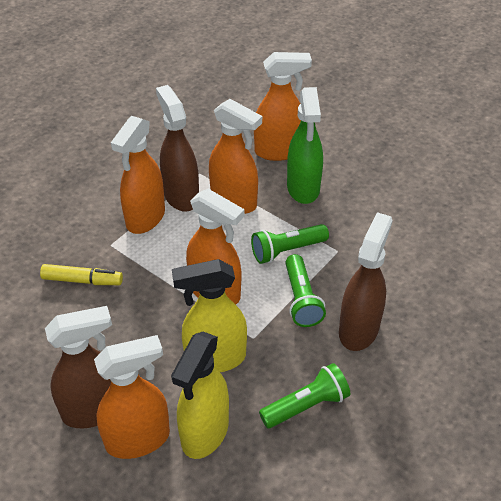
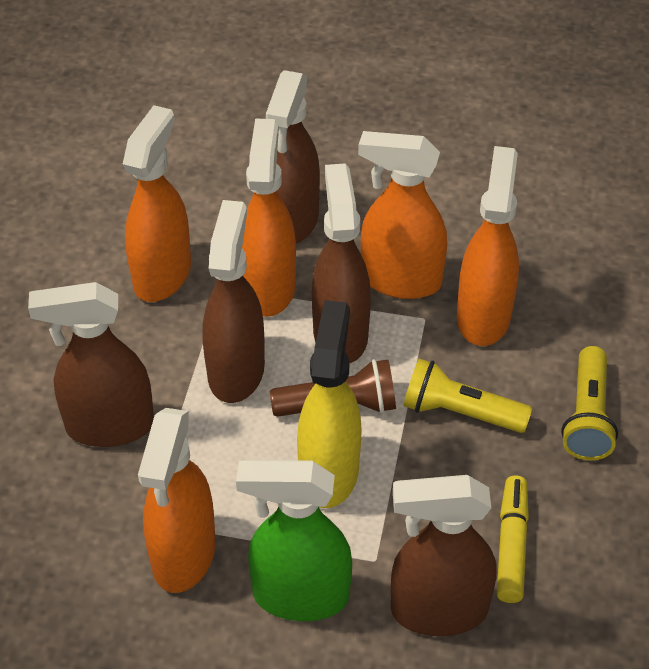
brown flashlight: 0 -> 1
brown spray bottle: 3 -> 5
green flashlight: 3 -> 0
yellow flashlight: 0 -> 2
yellow spray bottle: 2 -> 1

